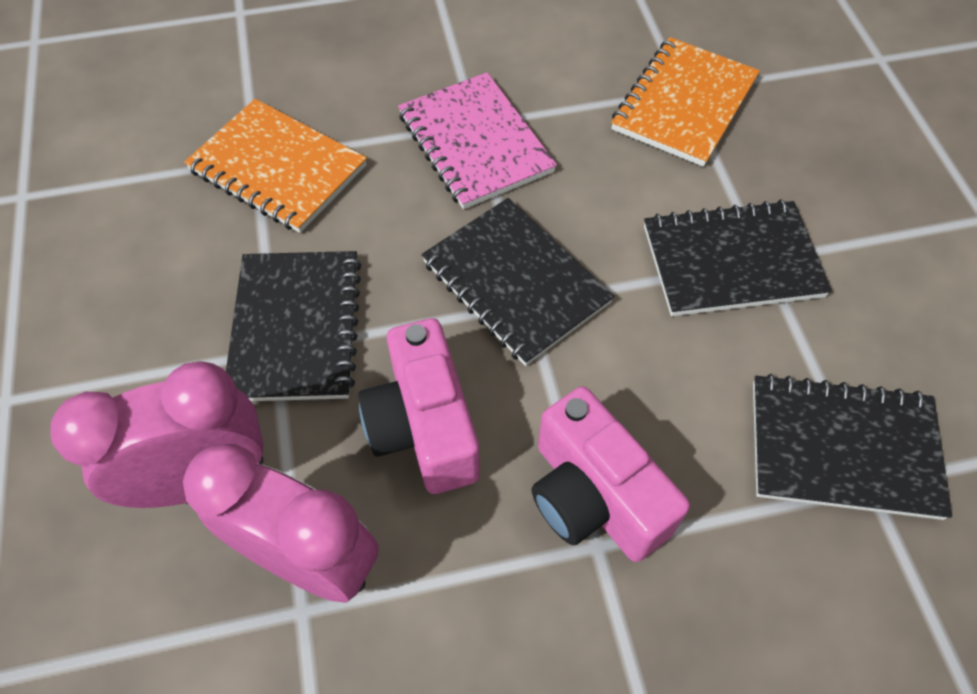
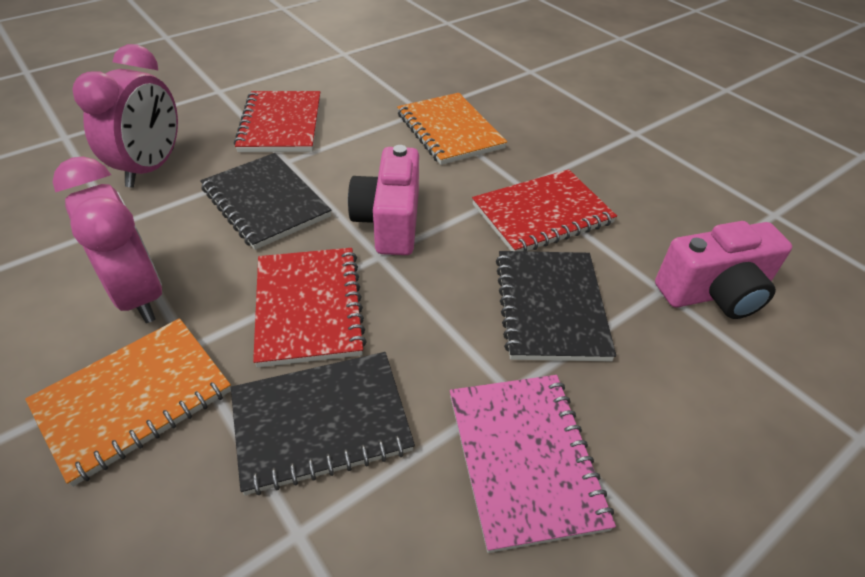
black notebook: 4 -> 3
red notebook: 0 -> 3

